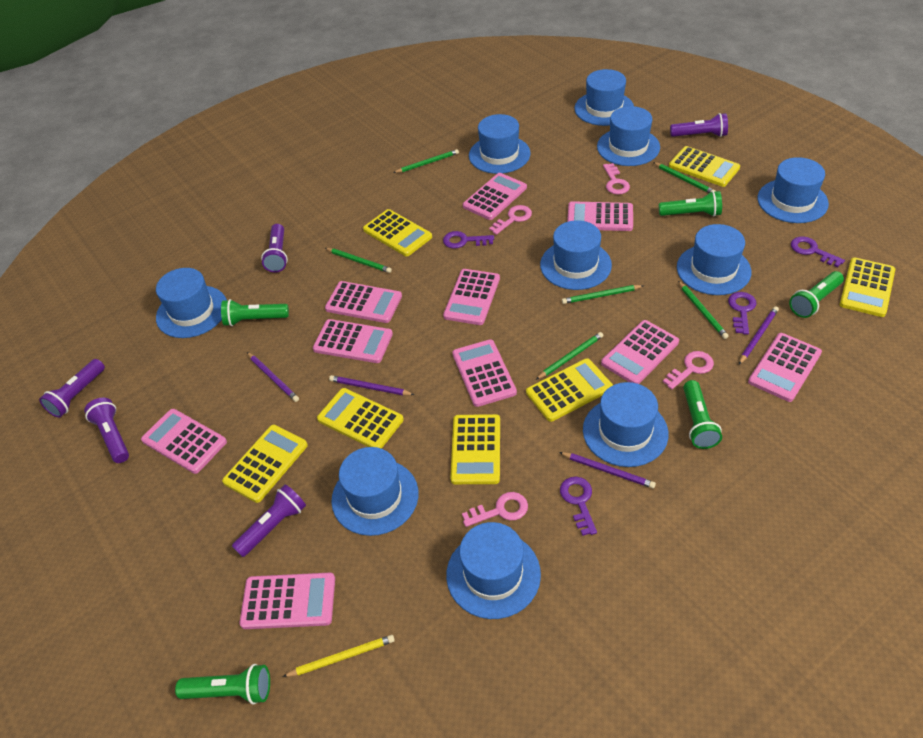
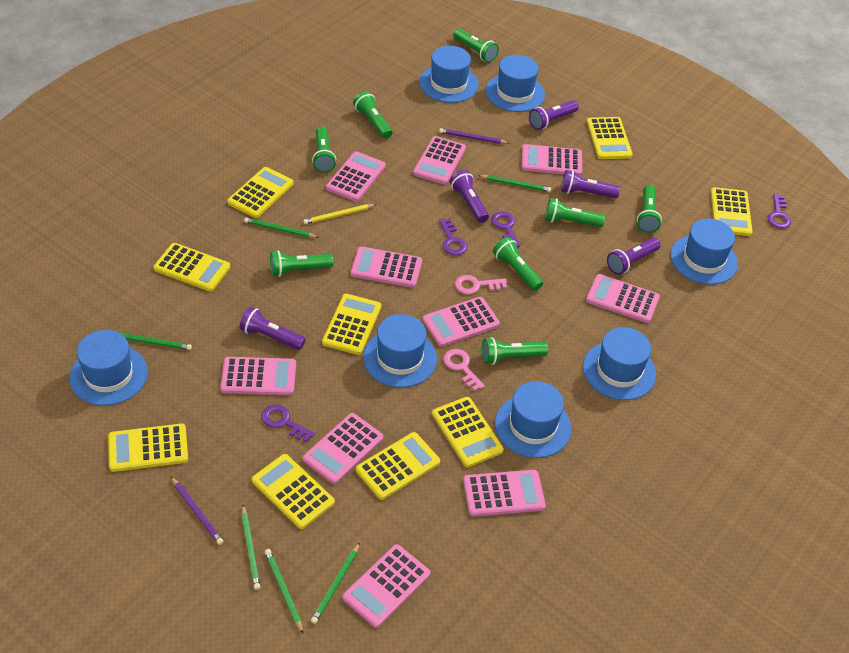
blue hat: 10 -> 7
green flashlight: 5 -> 8
pink key: 4 -> 2
purple pencil: 4 -> 2
yellow calculator: 7 -> 9

